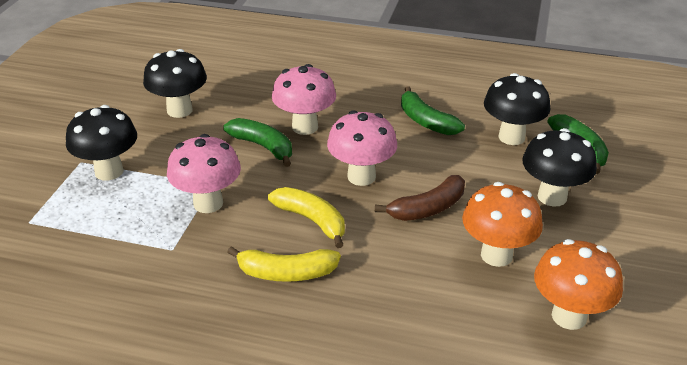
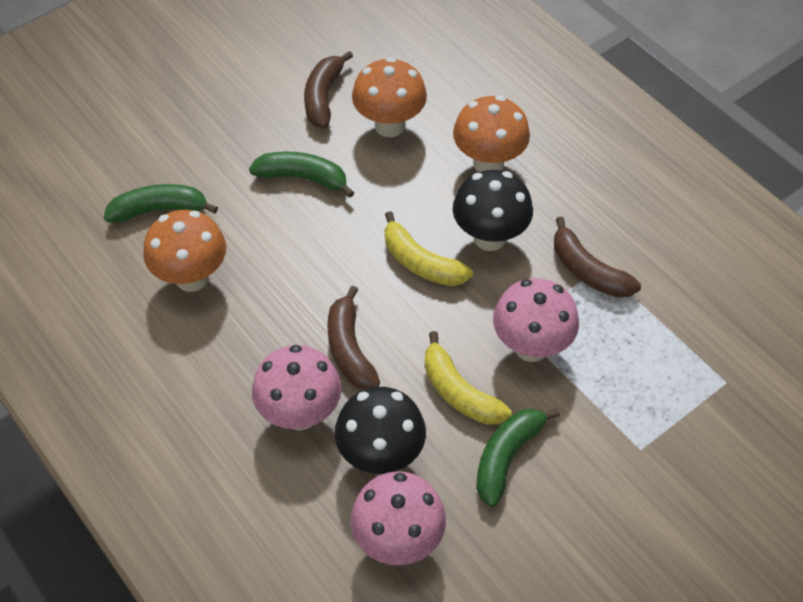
black mushroom: 4 -> 2
brown banana: 1 -> 3
orange mushroom: 2 -> 3

